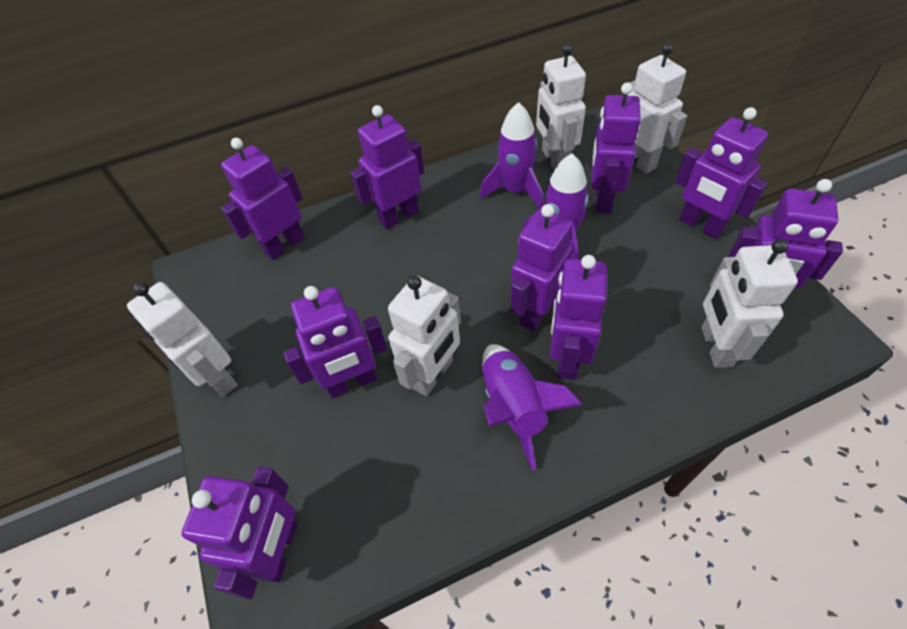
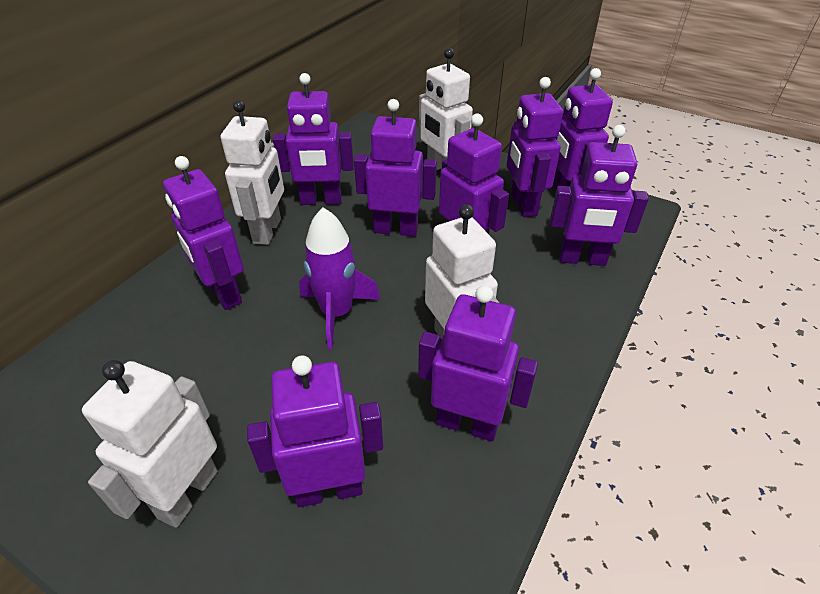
purple rocket: 3 -> 1
white robot: 5 -> 4

